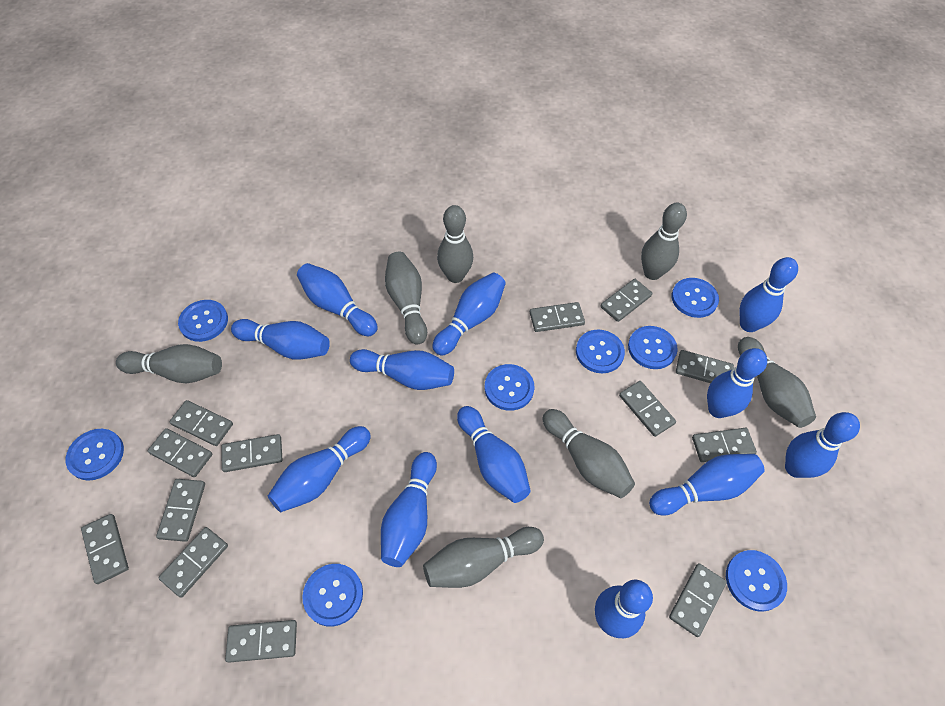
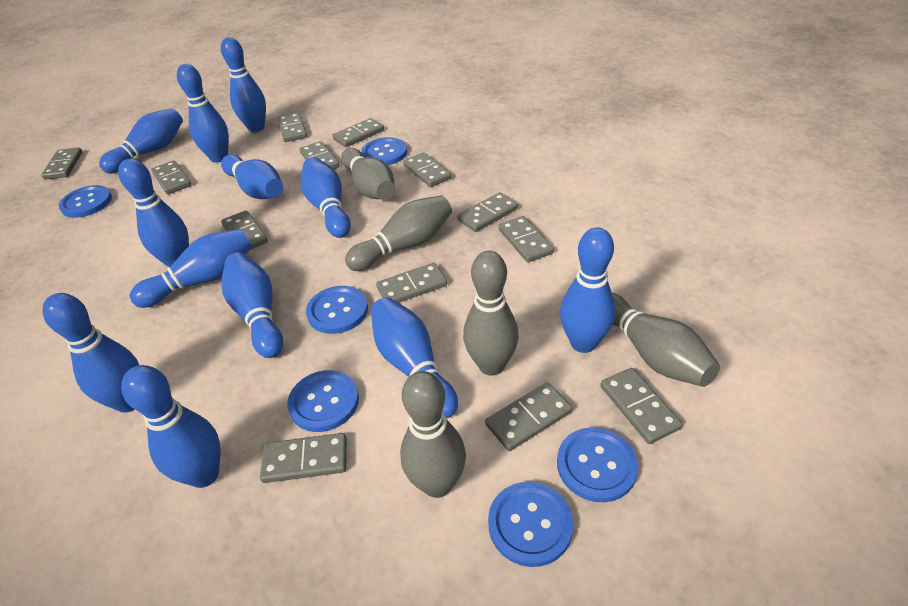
blue button: 8 -> 6
grey bowling pin: 7 -> 5

